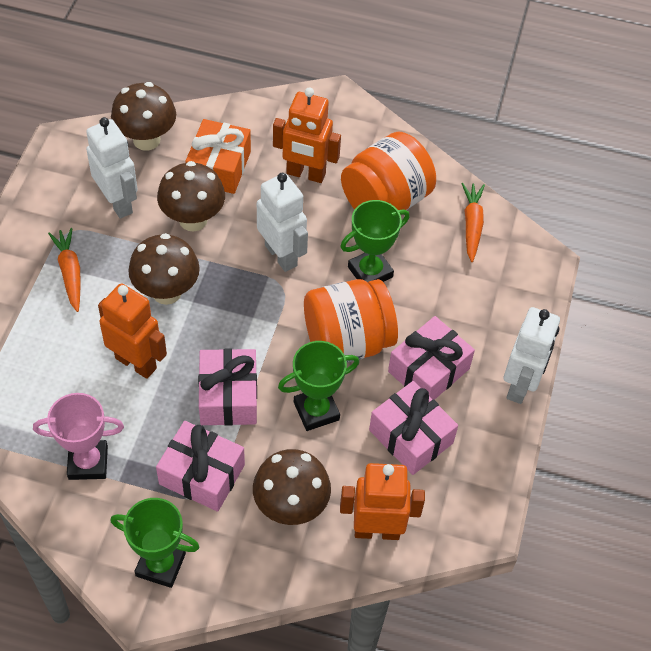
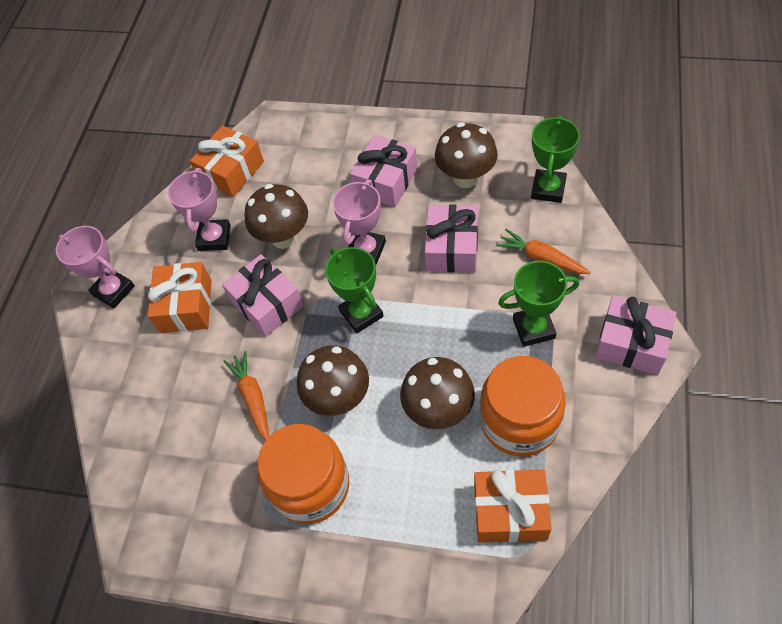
orange gift: 1 -> 3
orange robot: 3 -> 0
pink trophy: 1 -> 3
white robot: 3 -> 0

